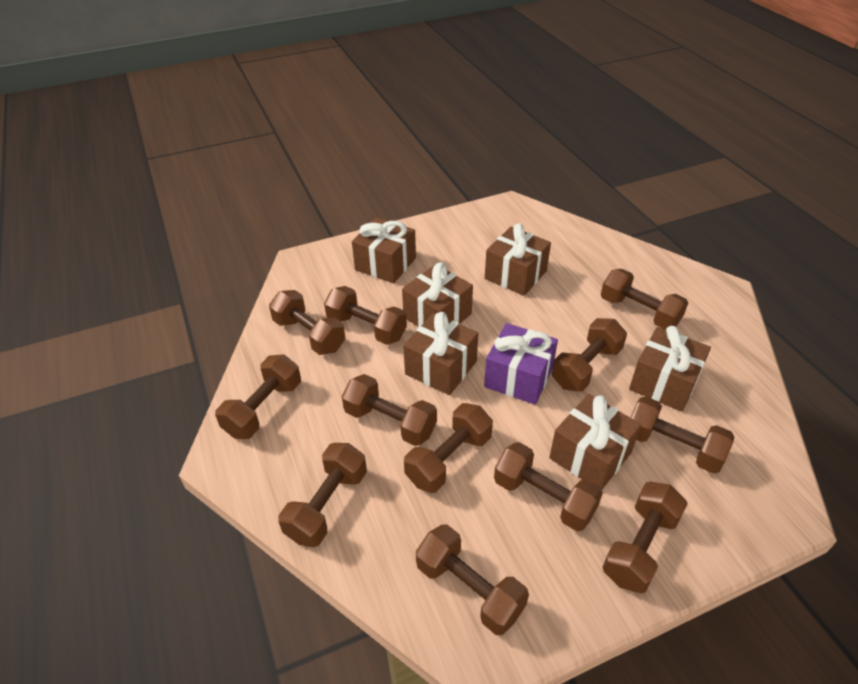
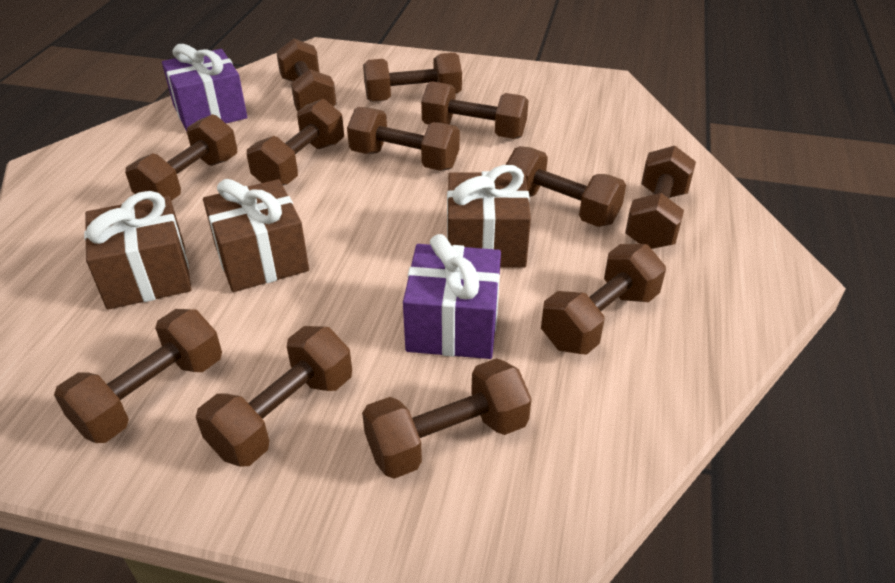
brown gift: 6 -> 3
purple gift: 1 -> 2

